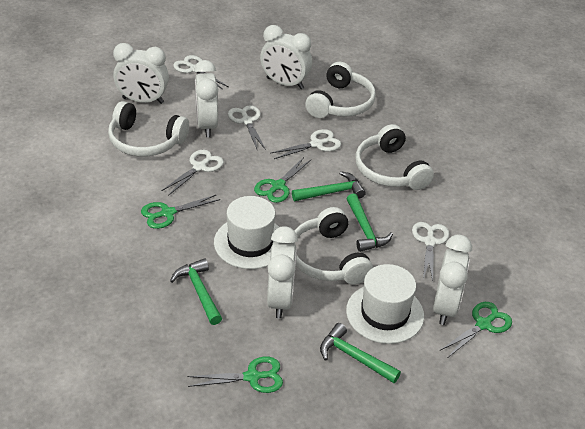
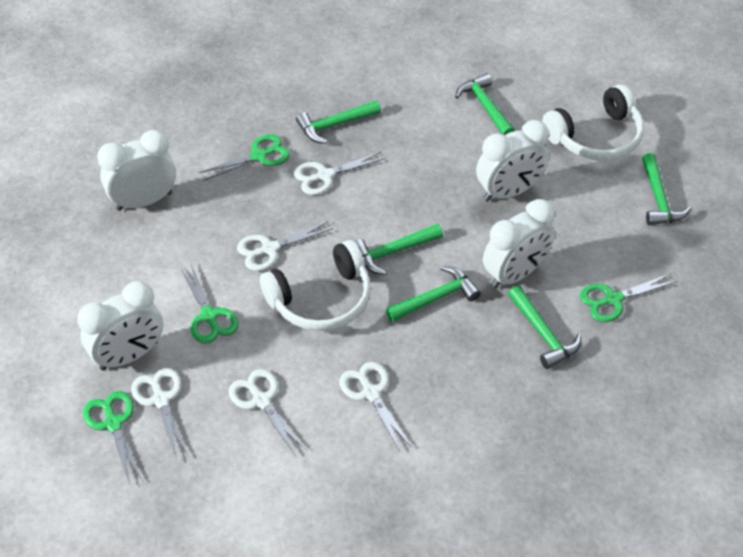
green hammer: 4 -> 6
white clock: 5 -> 4
white hat: 2 -> 0
white headphones: 4 -> 2

